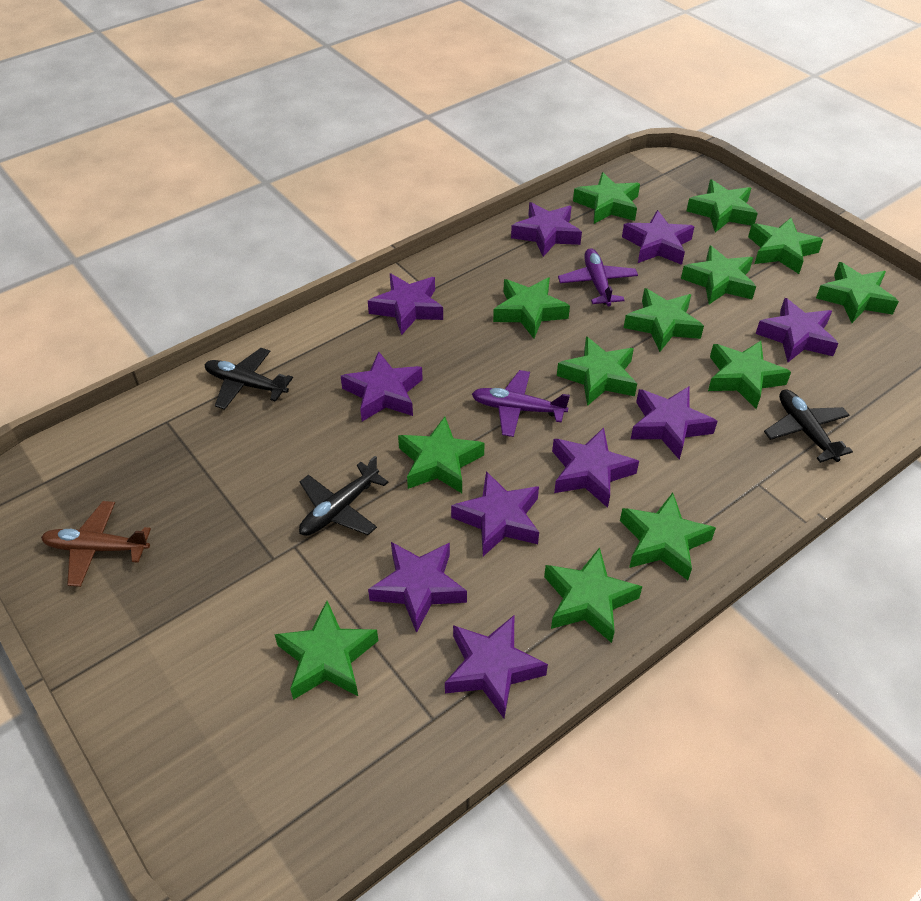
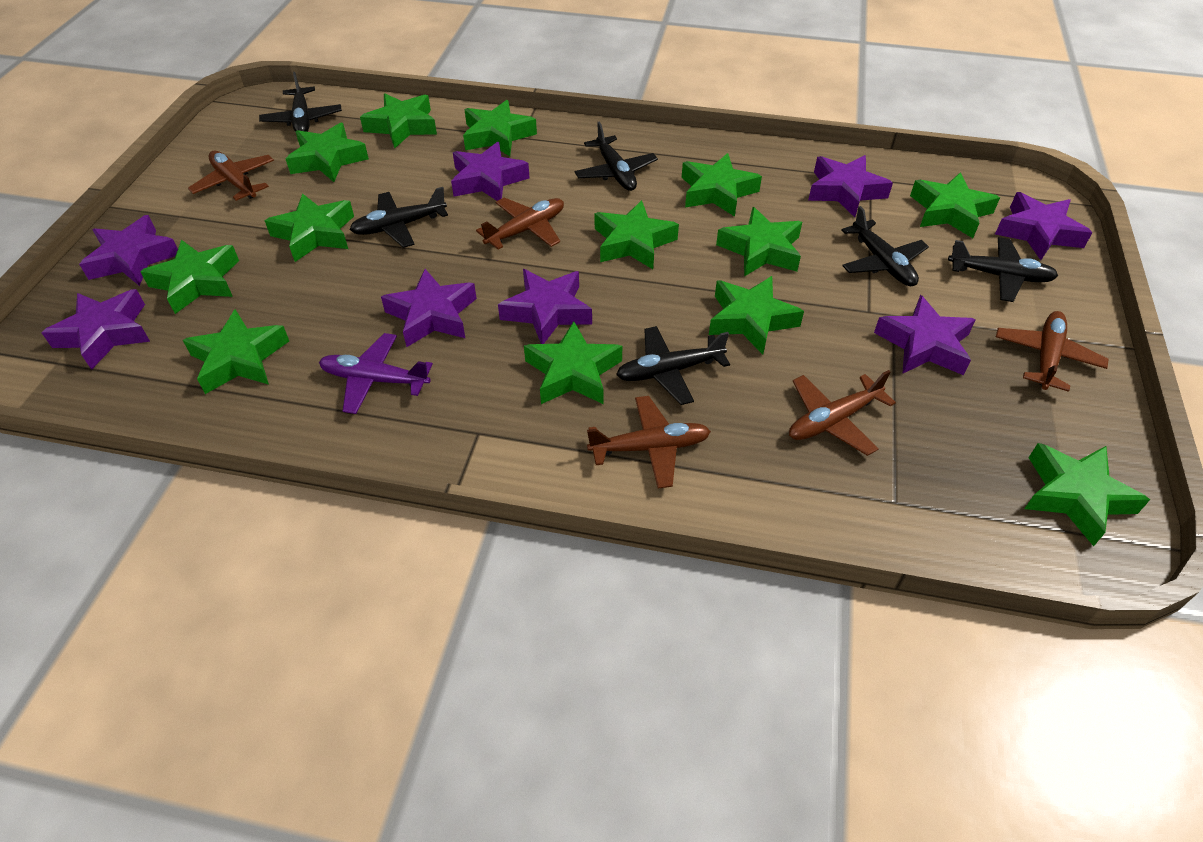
black plane: 3 -> 6
brown plane: 1 -> 5
purple plane: 2 -> 1
purple star: 10 -> 8

